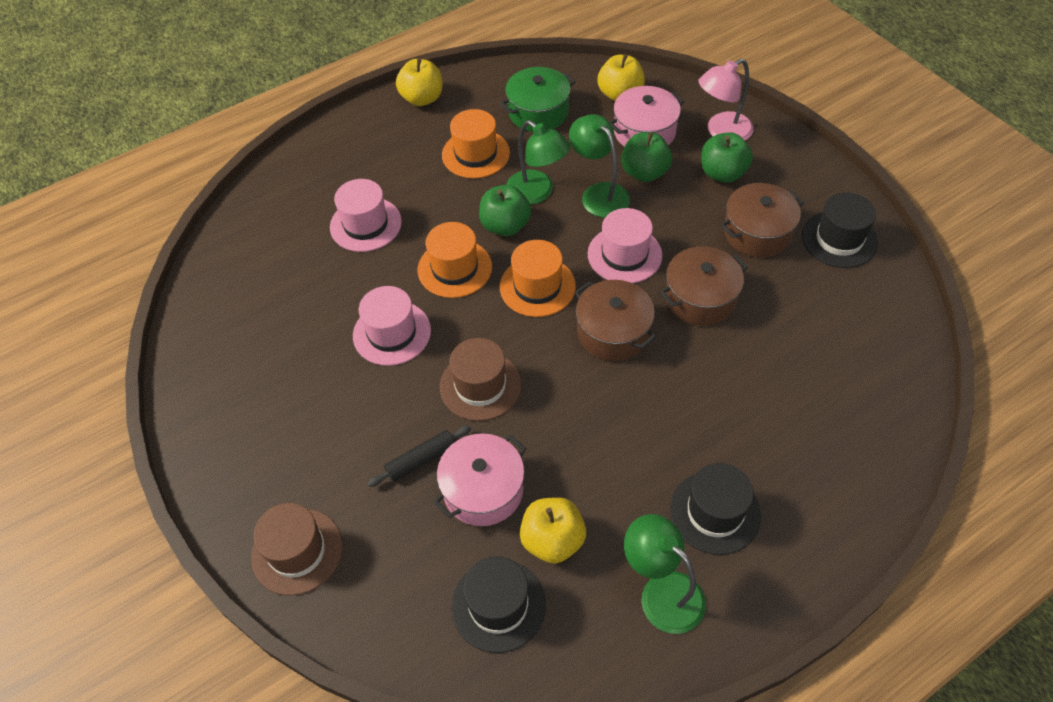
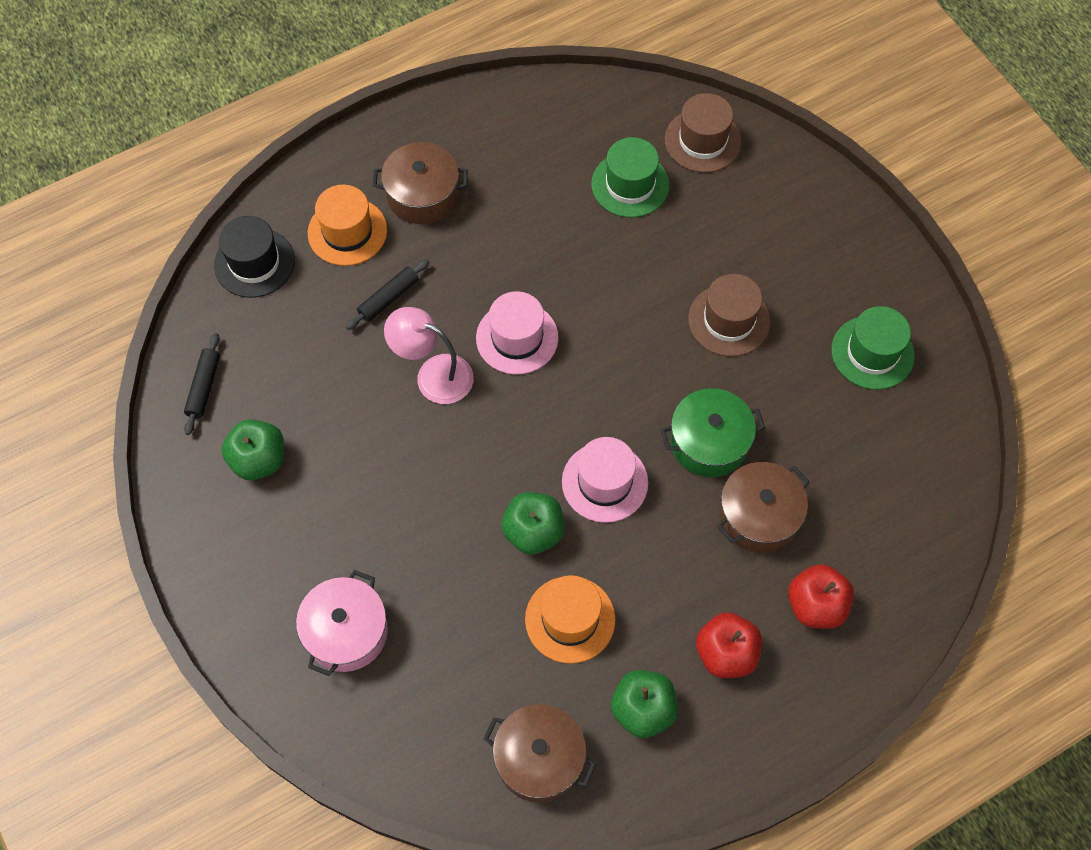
black hat: 3 -> 1
black rolling pin: 1 -> 2
green hat: 0 -> 2
green lamp: 3 -> 0
orange hat: 3 -> 2
pink hat: 3 -> 2
pink pot: 2 -> 1
red apple: 0 -> 2
yellow apple: 3 -> 0

